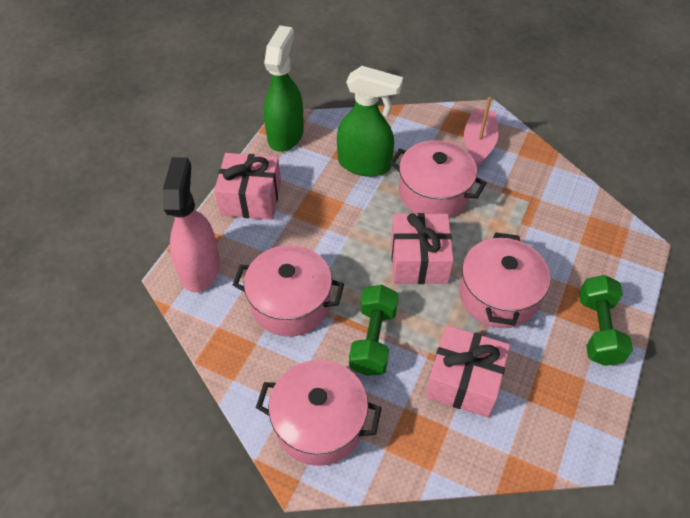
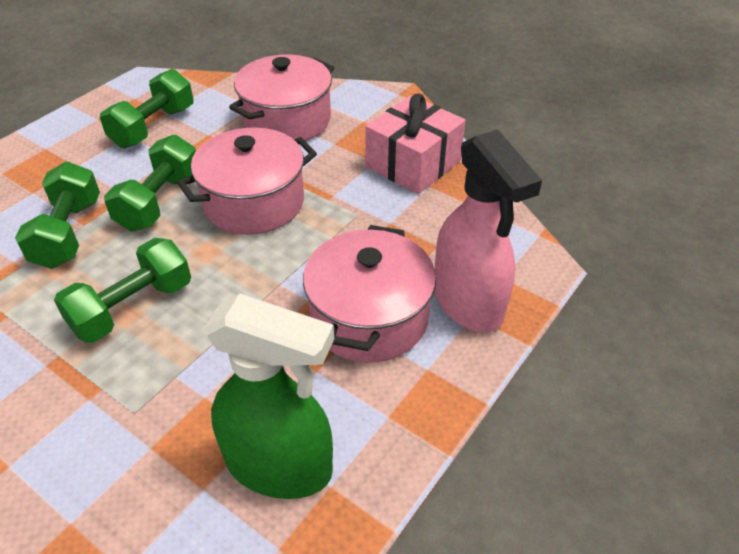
green dumbbell: 2 -> 4
green spray bottle: 2 -> 1
pink boat: 1 -> 0
pink gift: 3 -> 1
pink pot: 4 -> 3

